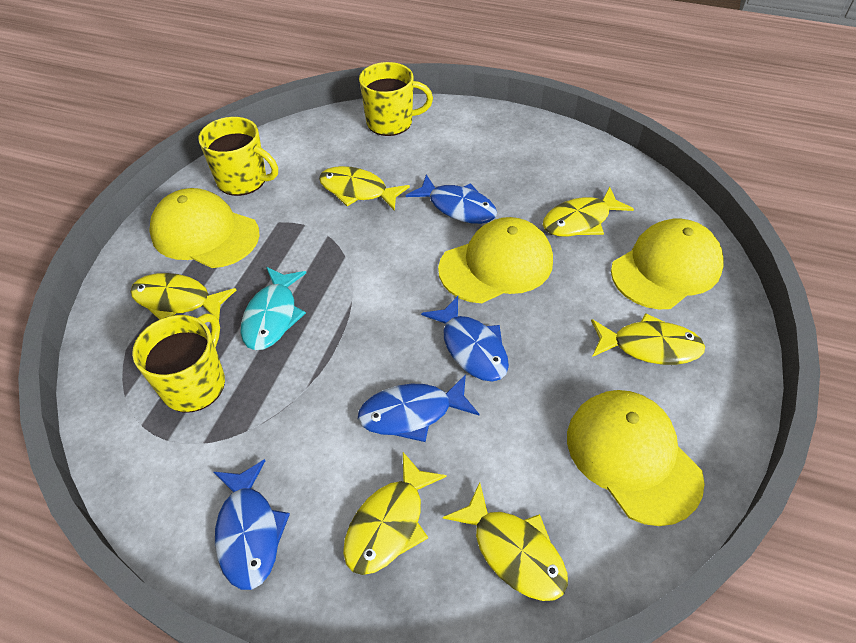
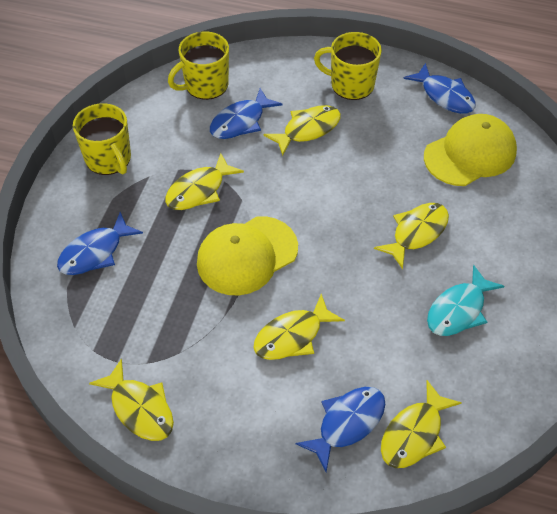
yellow cap: 4 -> 2

